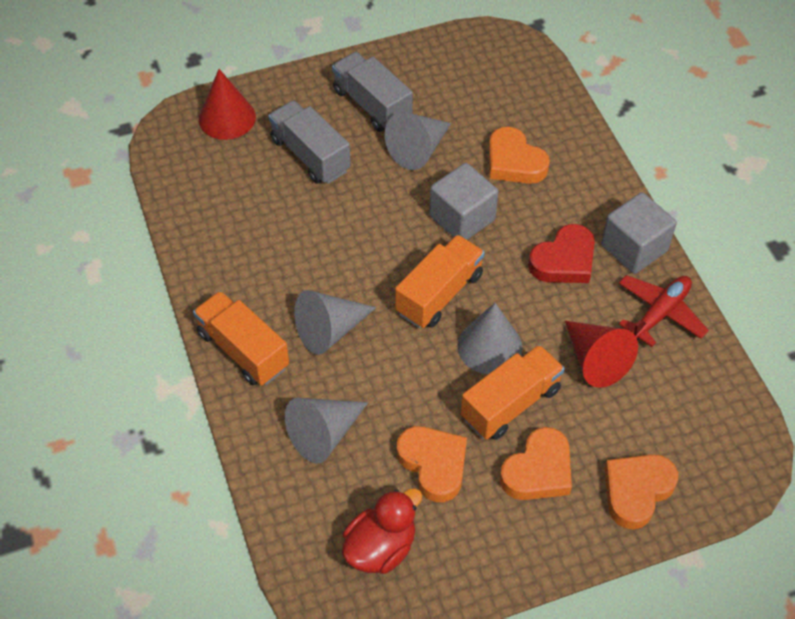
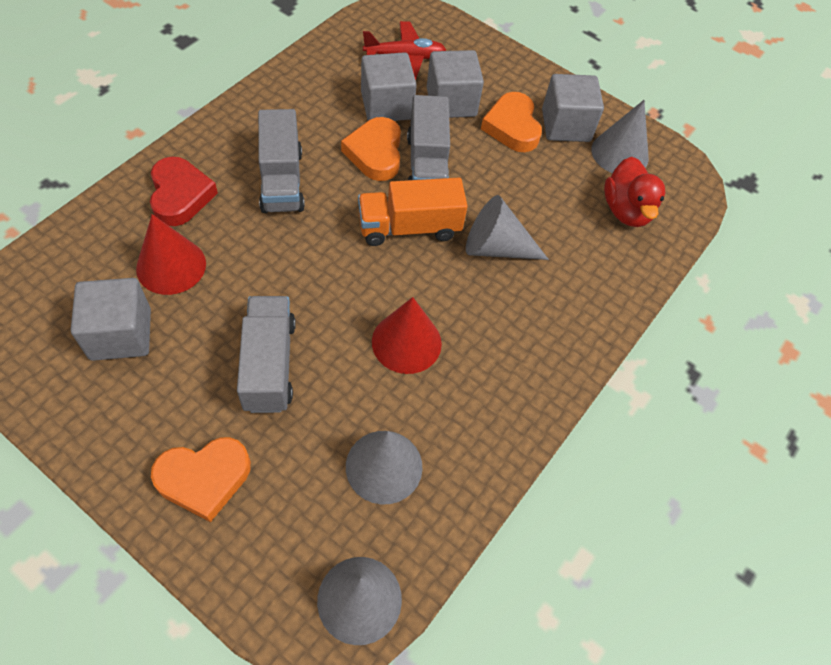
grey cube: 2 -> 4
grey truck: 2 -> 3
orange heart: 4 -> 3
orange truck: 3 -> 1

